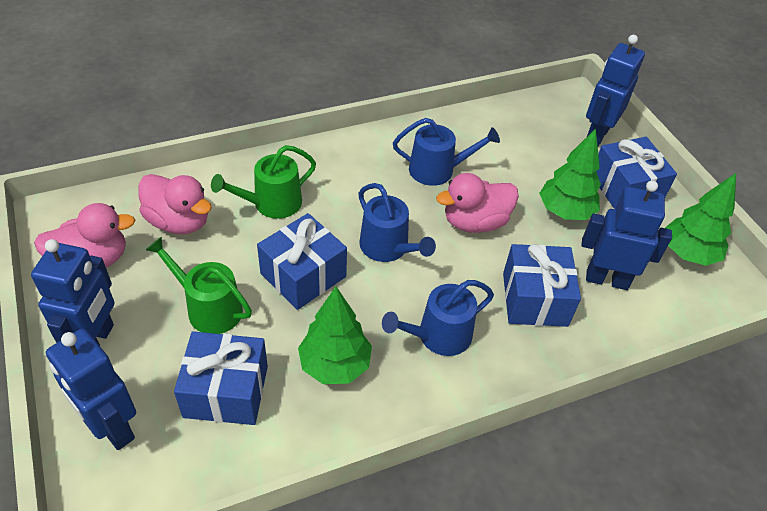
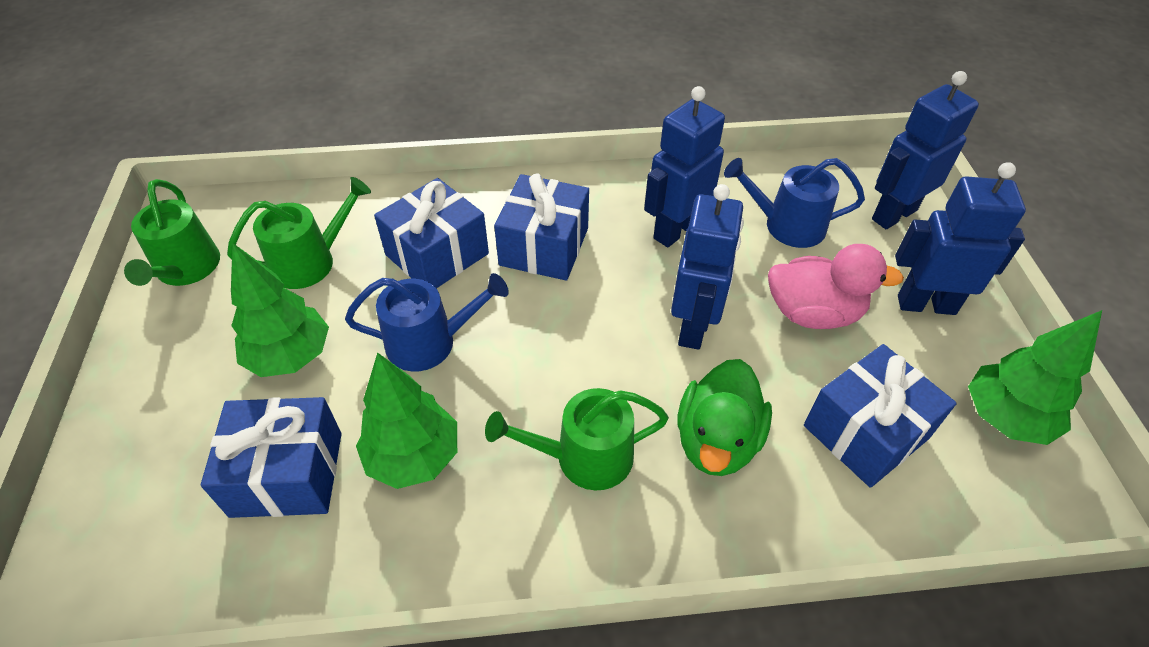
blue watering can: 3 -> 2
green duck: 0 -> 1
green watering can: 2 -> 3
pink duck: 3 -> 1

